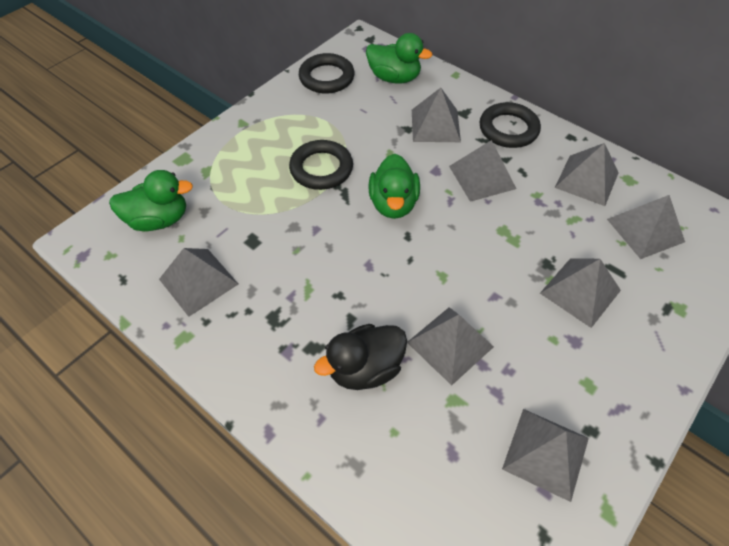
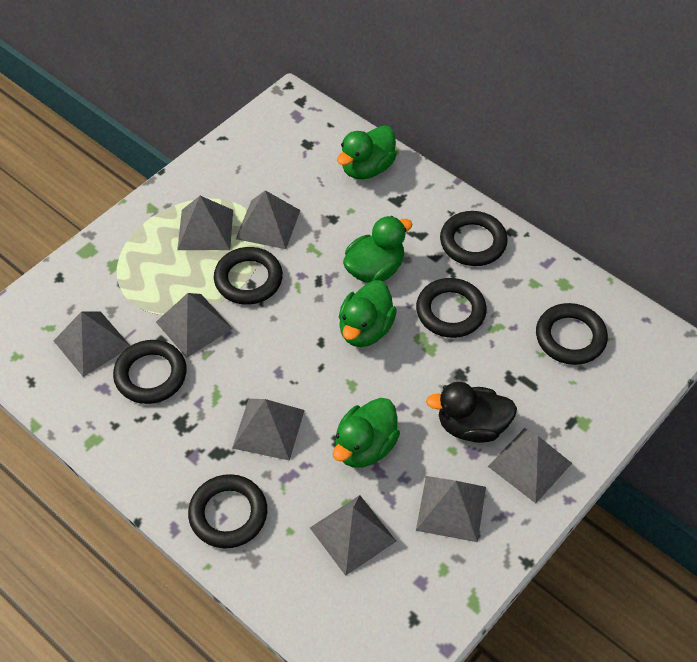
black ring: 3 -> 6
green duck: 3 -> 4

